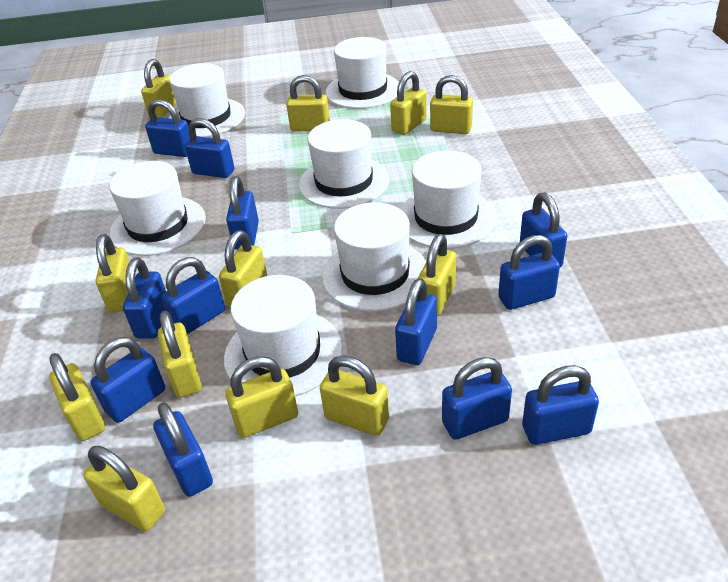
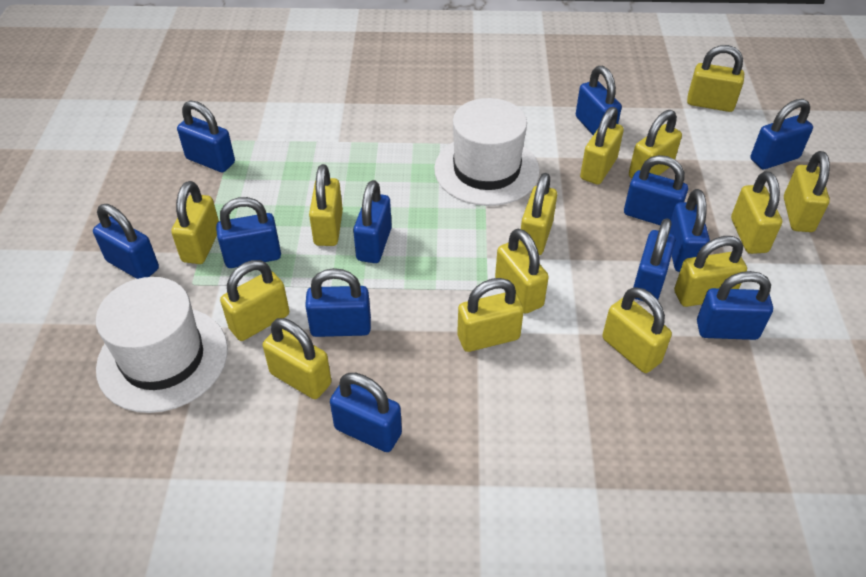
white hat: 7 -> 2
yellow padlock: 12 -> 14

